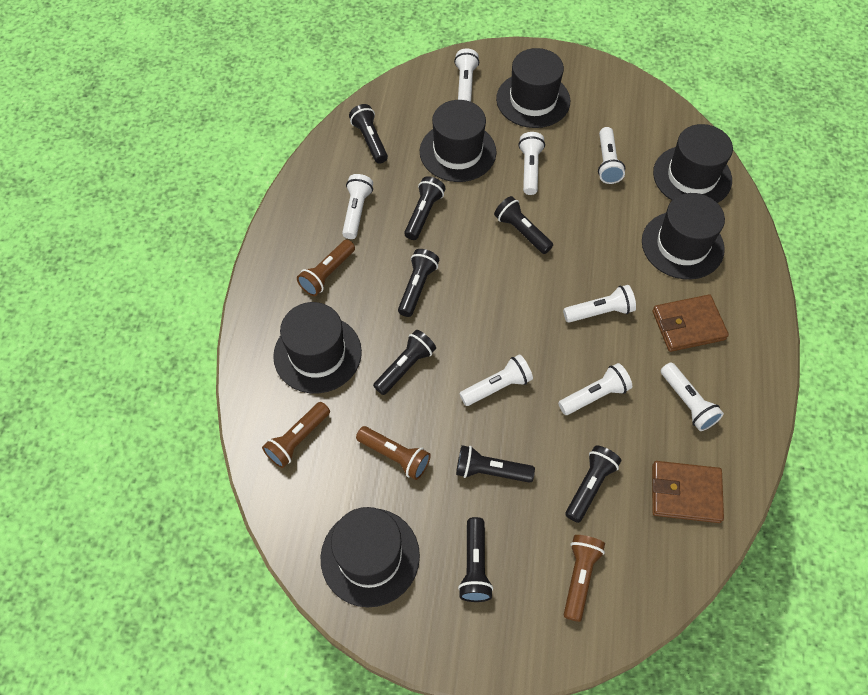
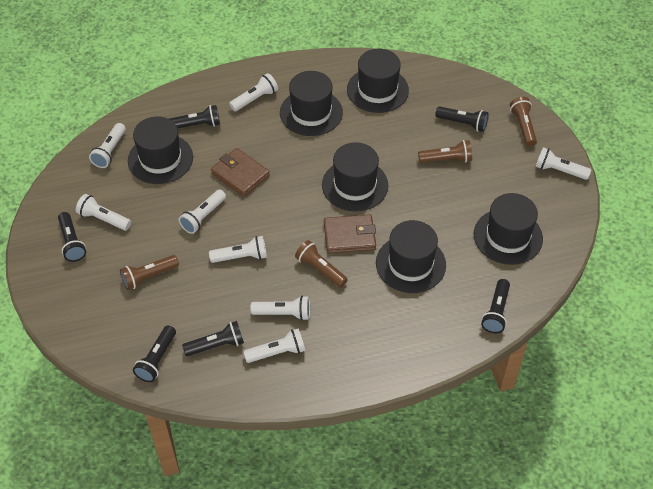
black flashlight: 8 -> 6

